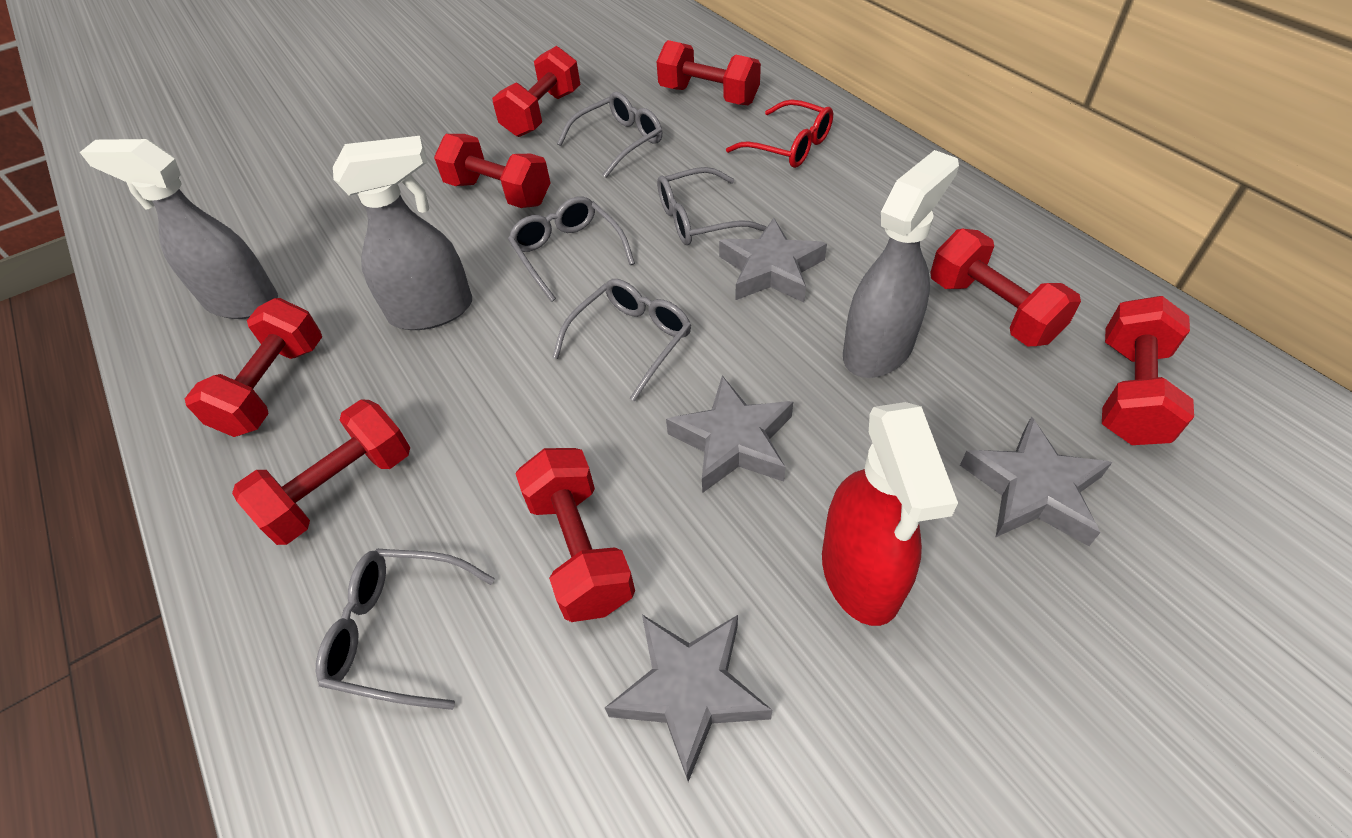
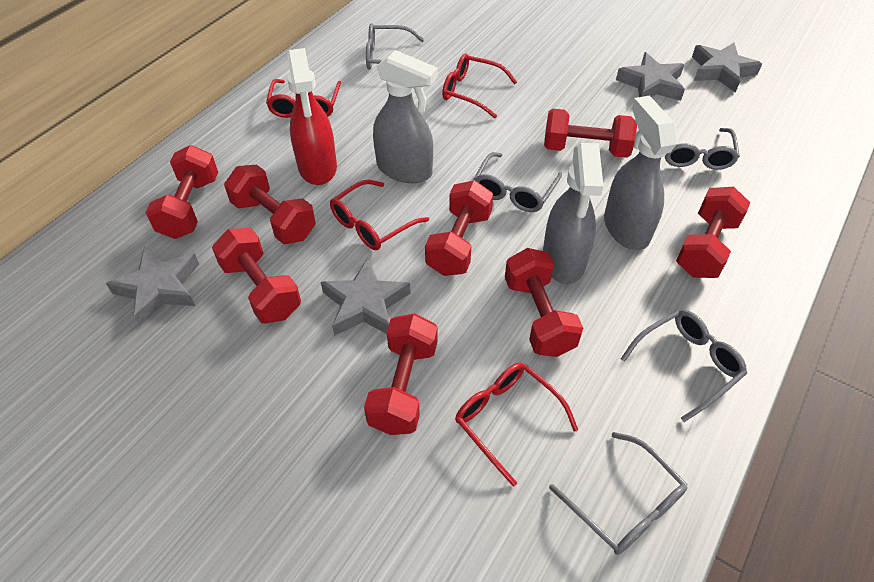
red glasses: 1 -> 4

